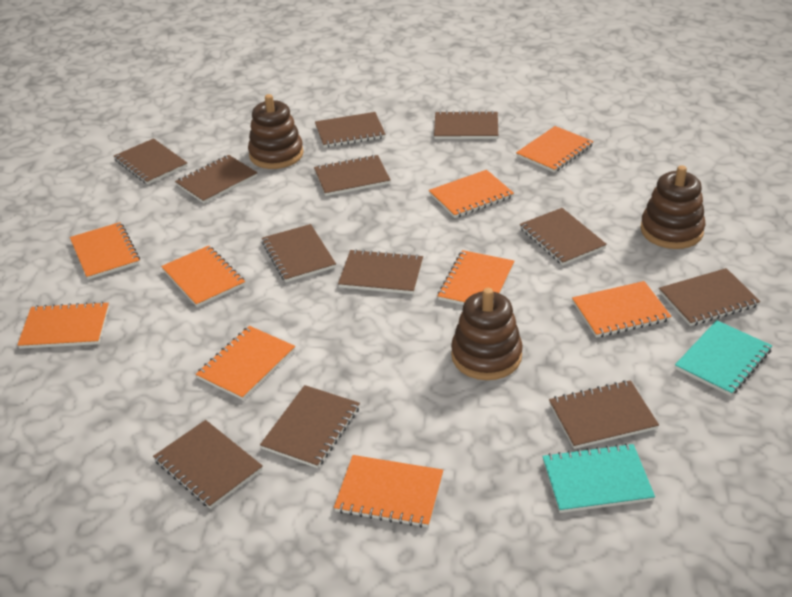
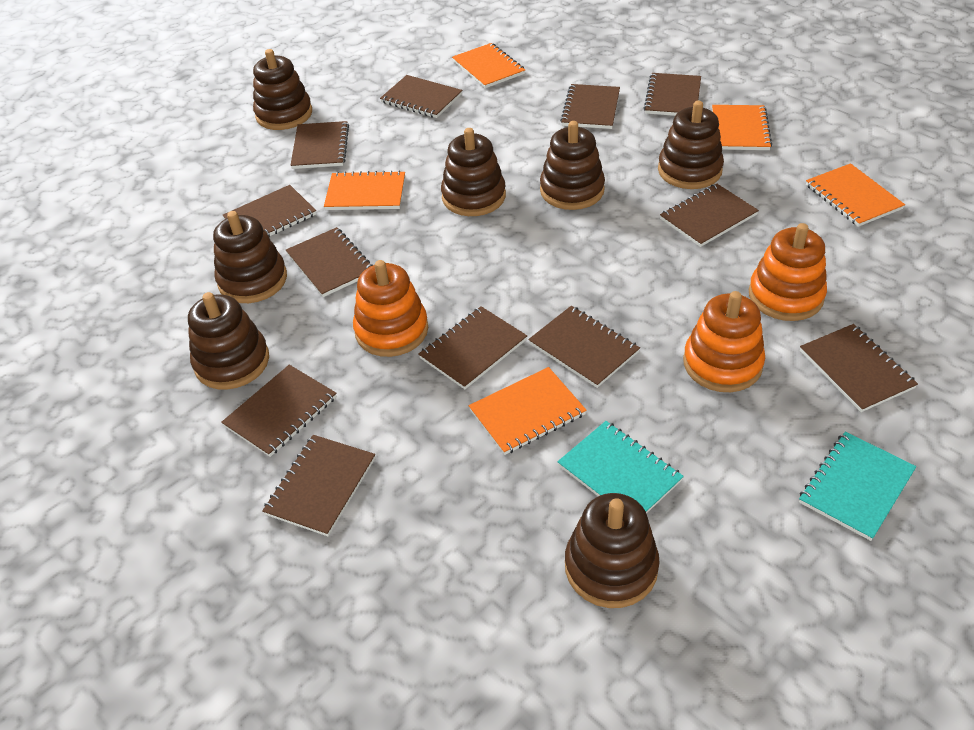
brown stacking toy: 3 -> 7
orange notebook: 9 -> 5
orange stacking toy: 0 -> 3

